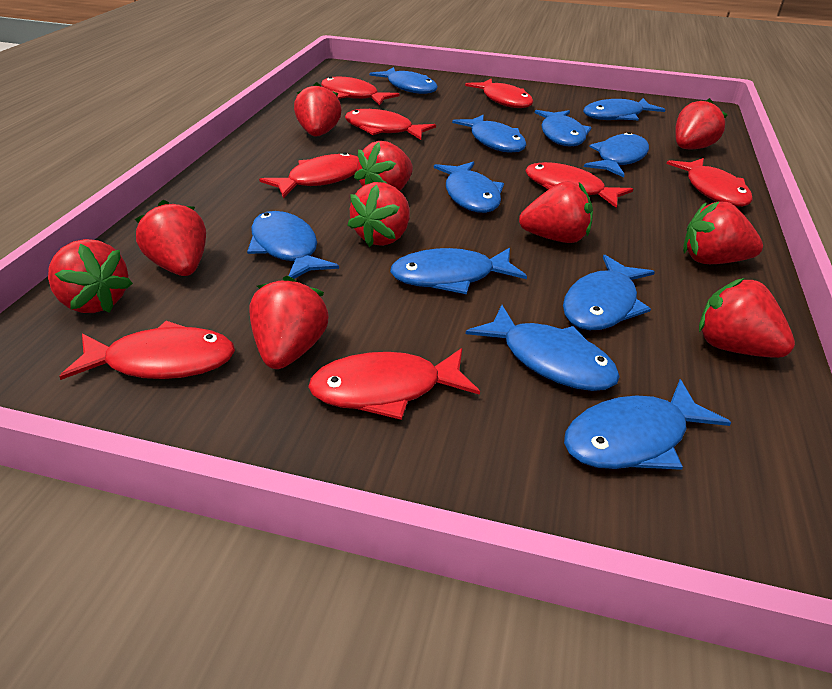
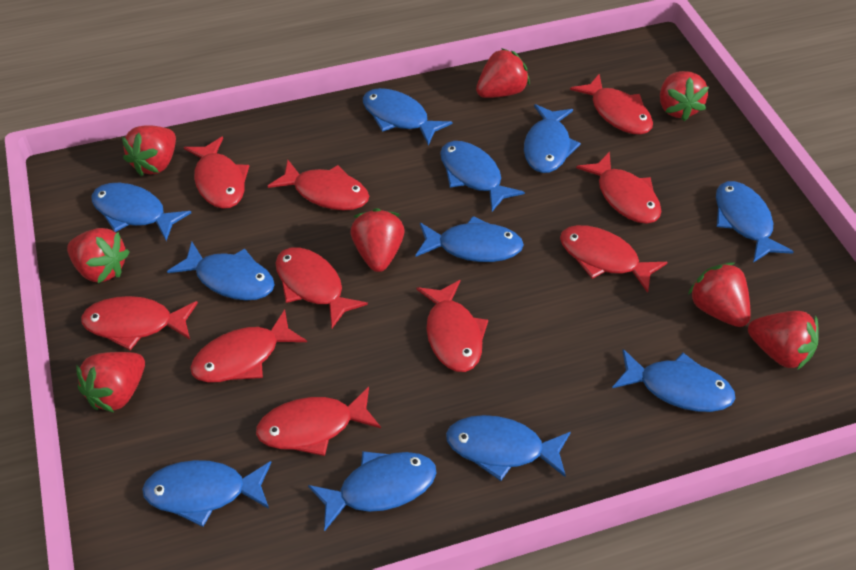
red fish: 8 -> 10
red strawberry: 10 -> 8

